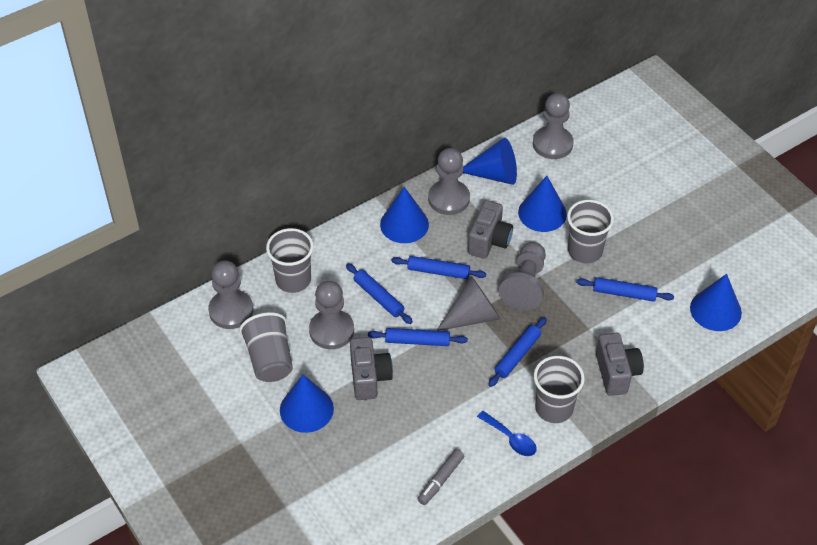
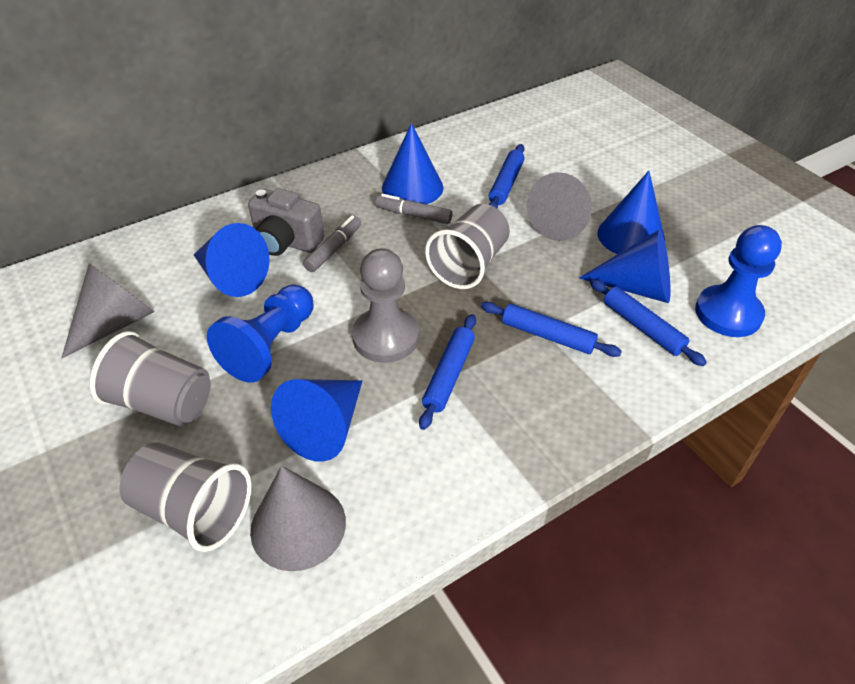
blue pawn: 0 -> 2
blue rolling pin: 5 -> 4
blue spoon: 1 -> 0
grey camera: 3 -> 1
grey cone: 1 -> 3
grey cup: 4 -> 3
grey marker: 1 -> 2
grey pawn: 5 -> 1

